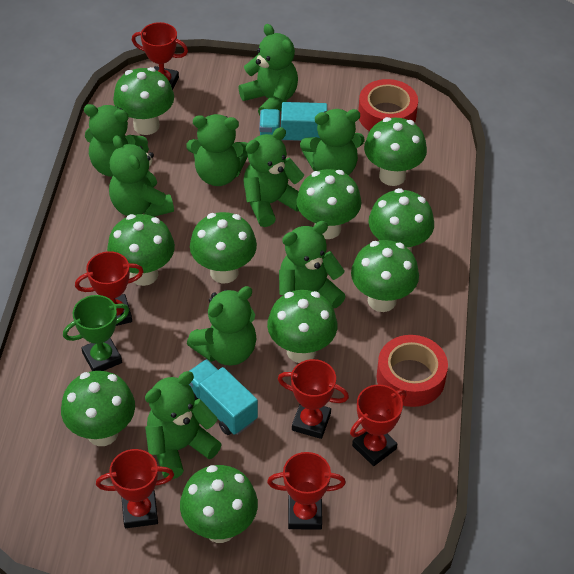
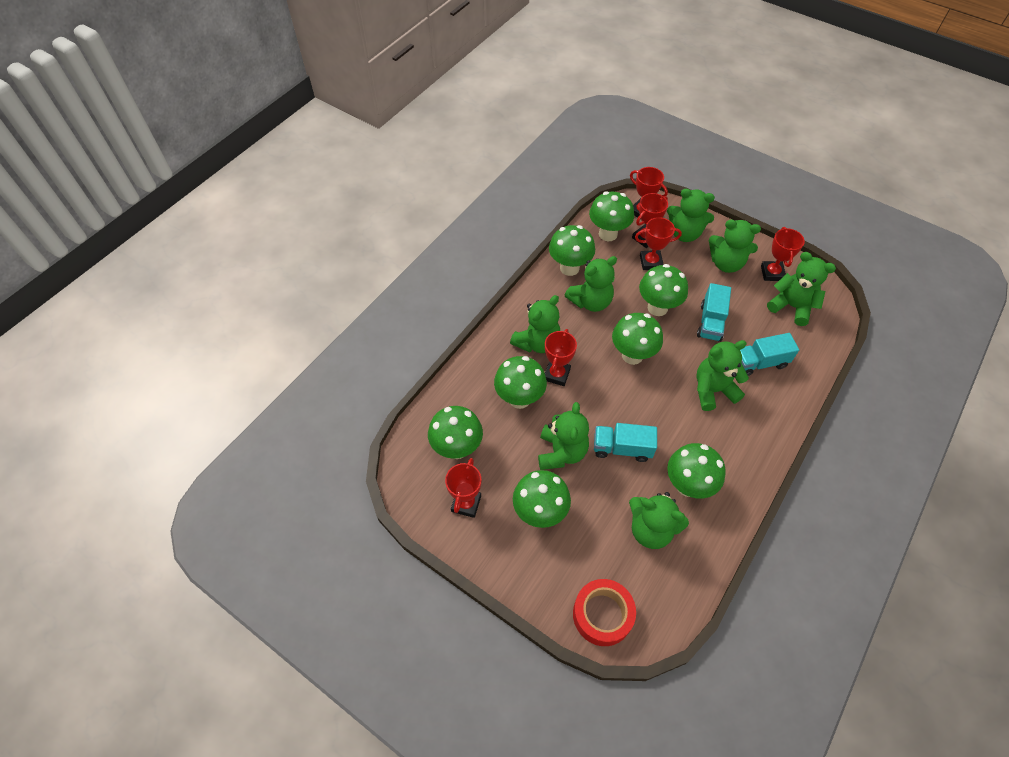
green mushroom: 10 -> 8
green teddy bear: 9 -> 8
green trophy: 1 -> 0
red tape: 2 -> 1
turquoise truck: 2 -> 3

